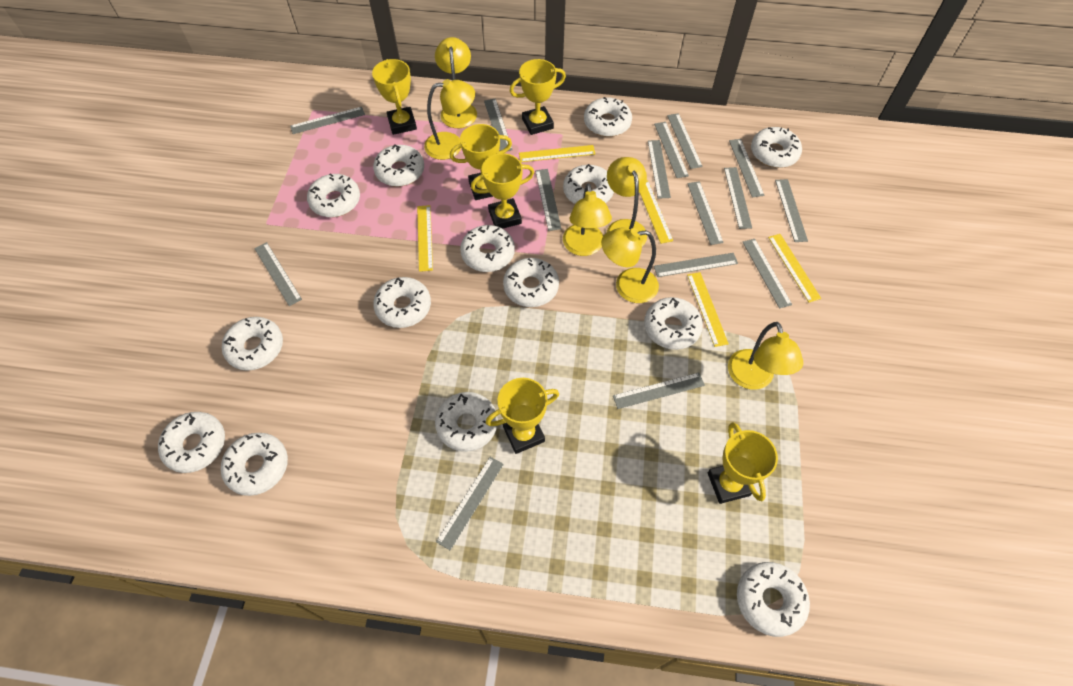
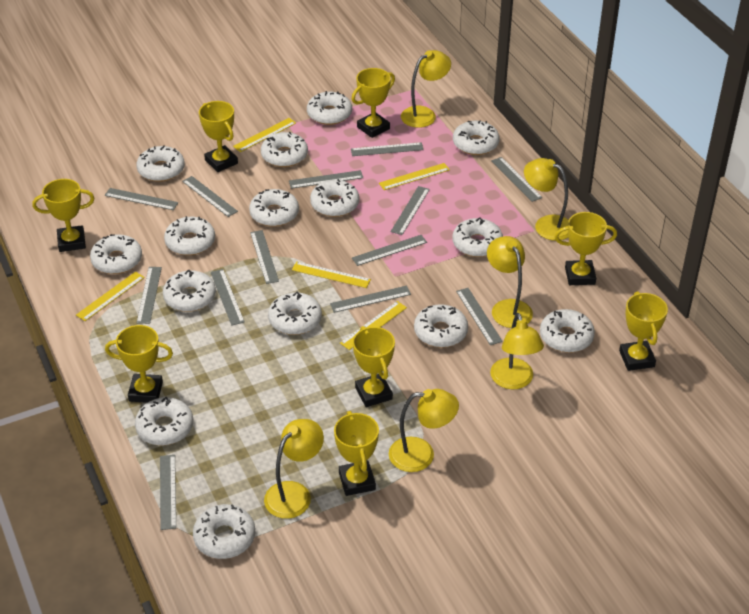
grey ruler: 15 -> 13
white donut: 14 -> 15
yellow trophy: 6 -> 8

